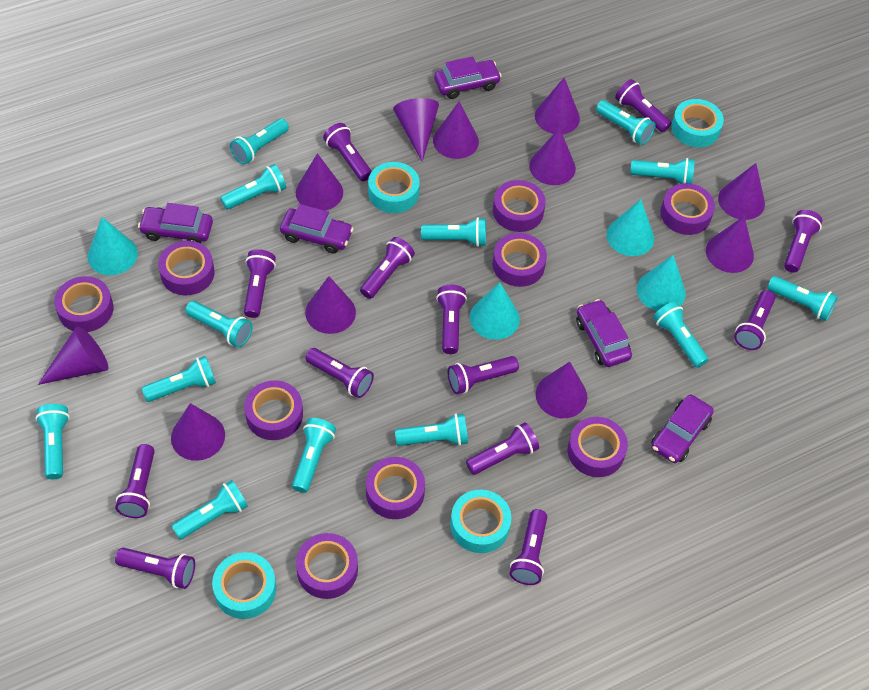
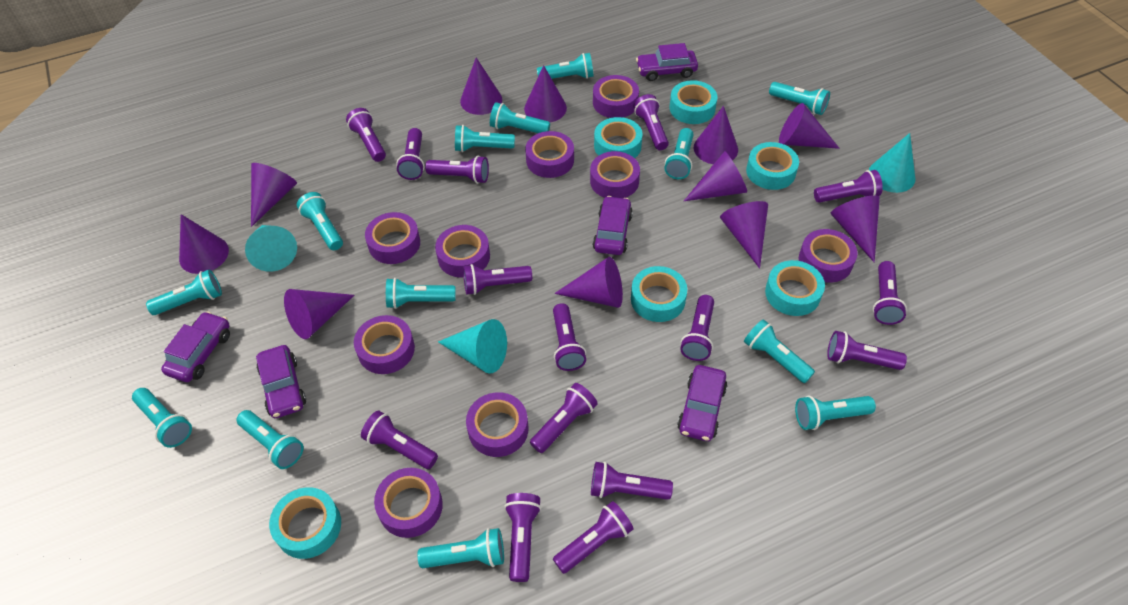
purple flashlight: 13 -> 15
turquoise cone: 4 -> 3
turquoise tape: 4 -> 6

